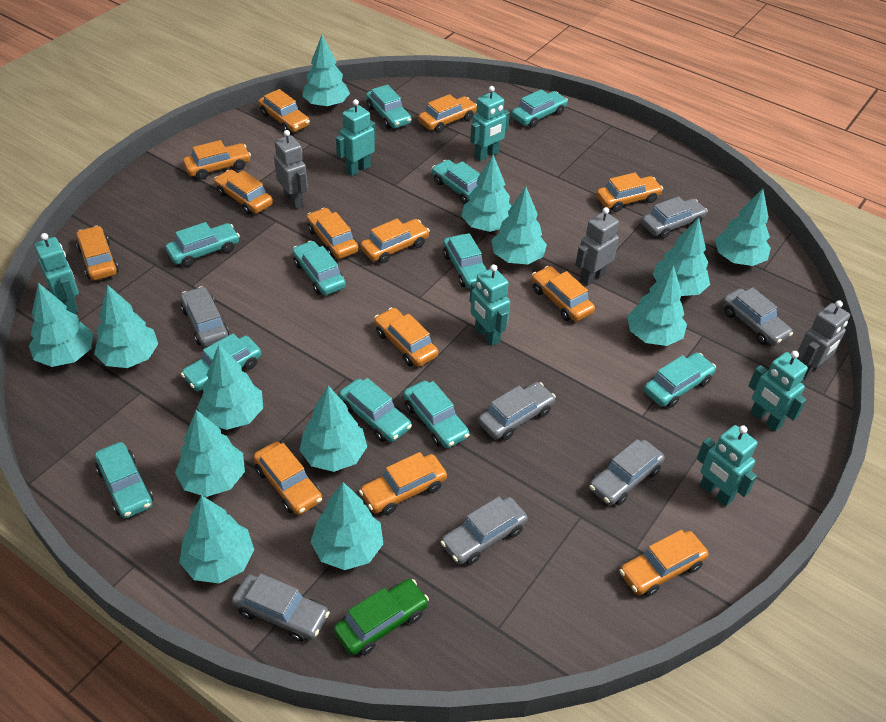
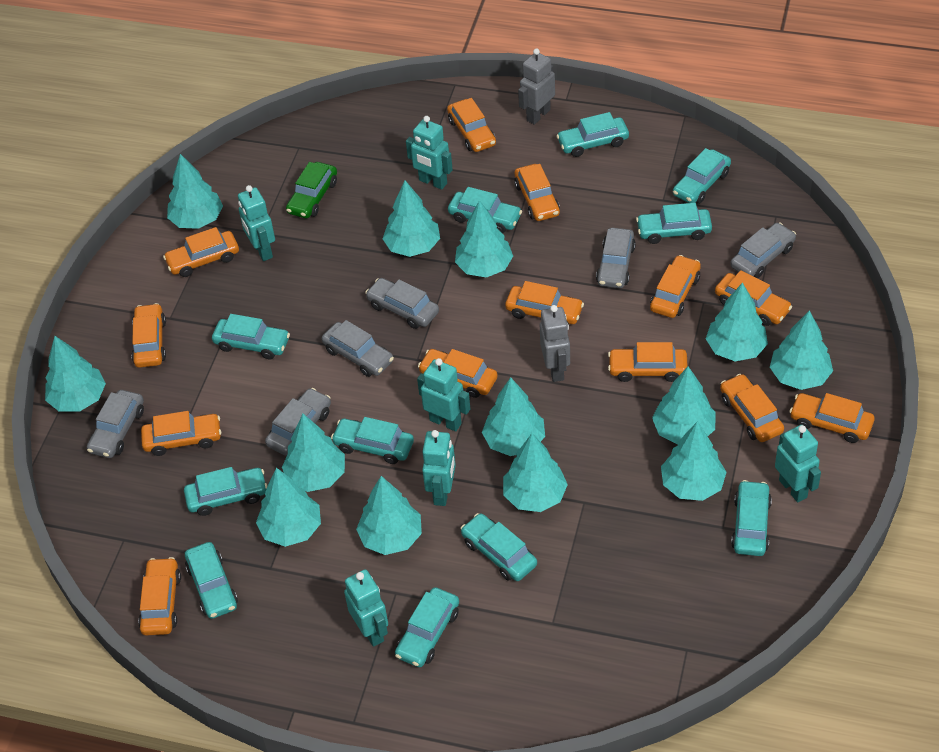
grey car: 7 -> 6
grey robot: 3 -> 2

